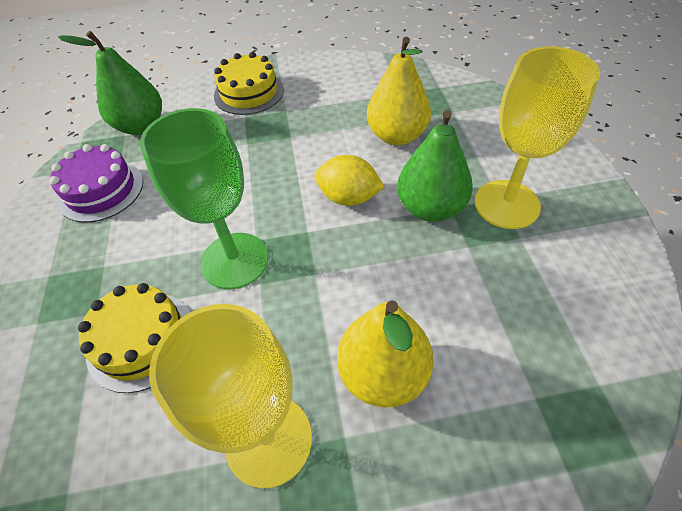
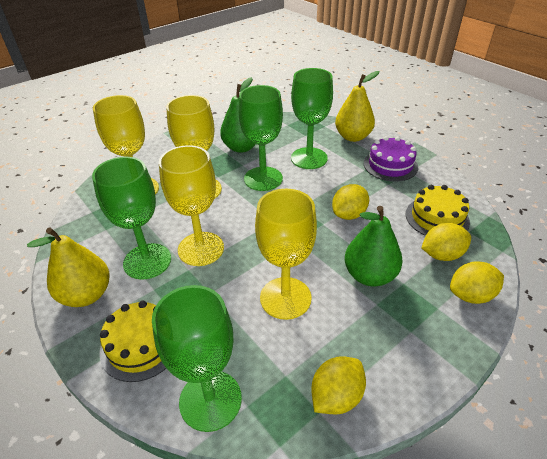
green goblet: 1 -> 4
yellow goblet: 2 -> 4
yellow lemon: 1 -> 4

